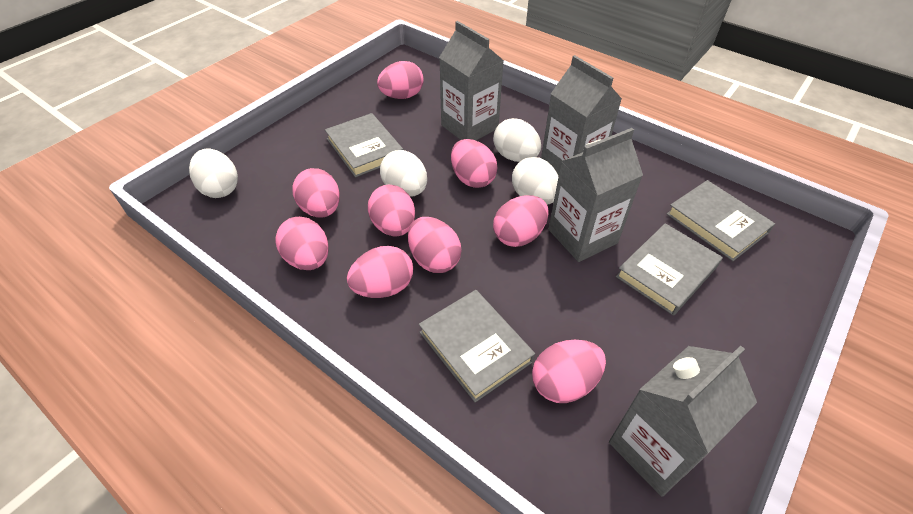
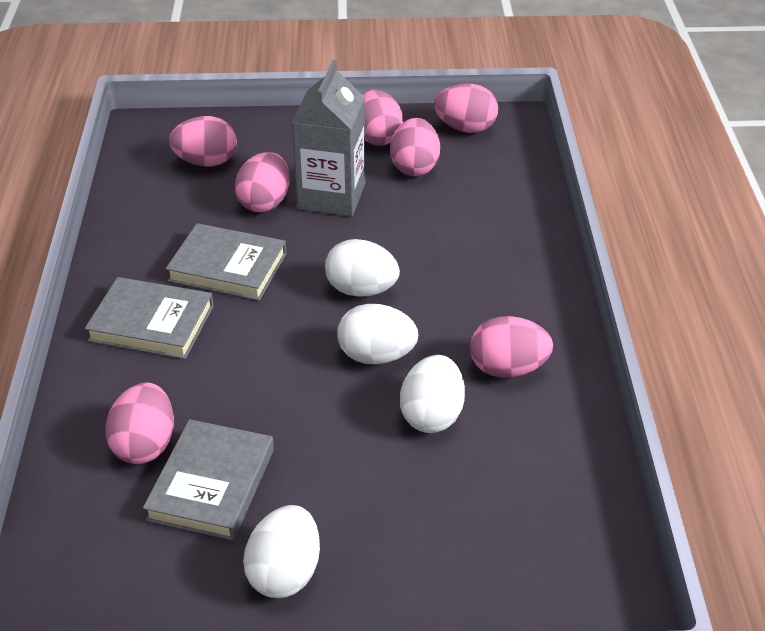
grey book: 4 -> 3
grey carton: 4 -> 1
pink egg: 9 -> 7

